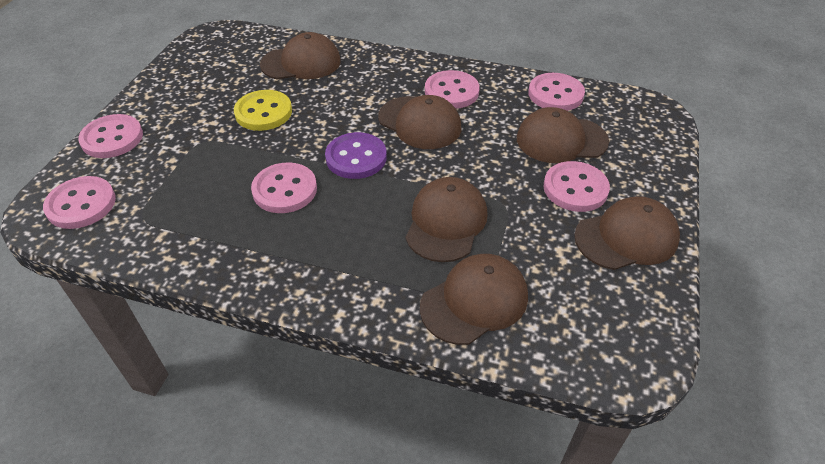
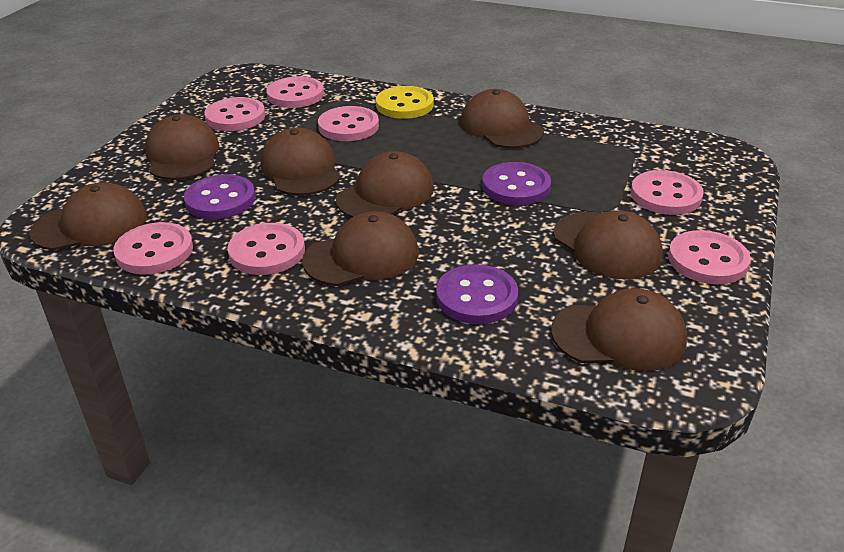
brown cap: 6 -> 8
pink button: 6 -> 7
purple button: 1 -> 3

